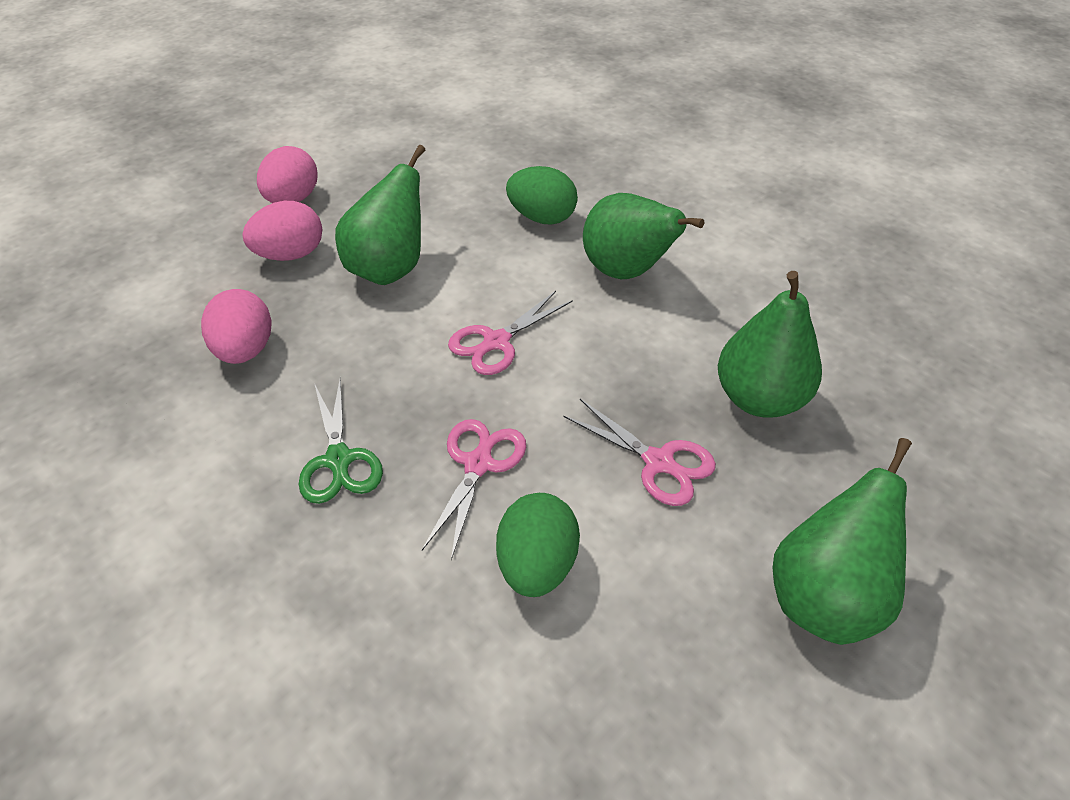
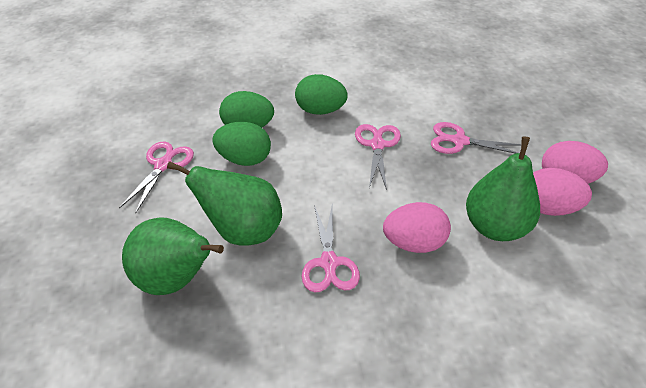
green egg: 2 -> 3
green pear: 4 -> 3
green scissors: 1 -> 0
pink scissors: 3 -> 4

